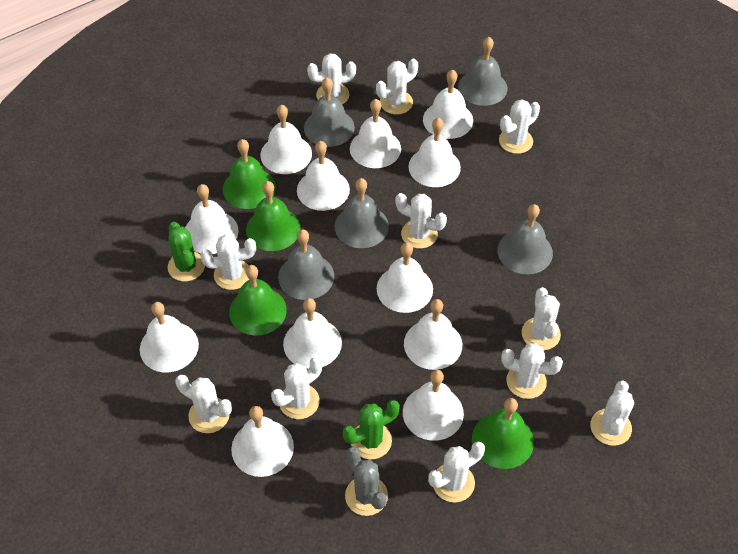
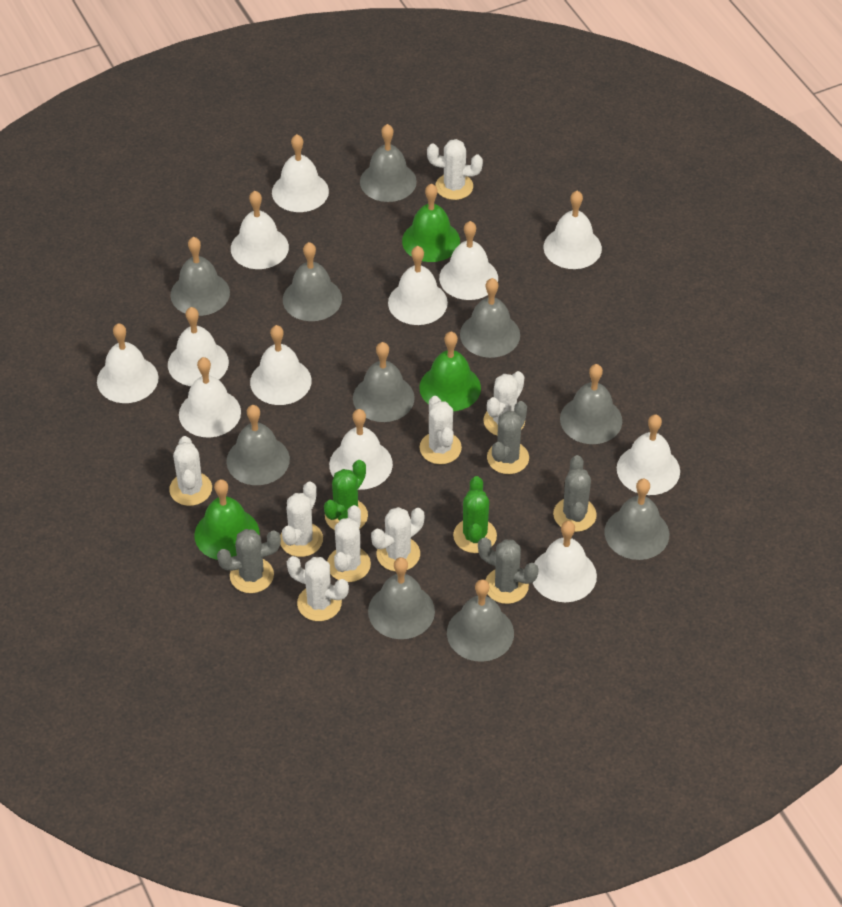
green bell: 4 -> 3
grey bell: 5 -> 10
grey cactus: 1 -> 4
white cactus: 11 -> 8

